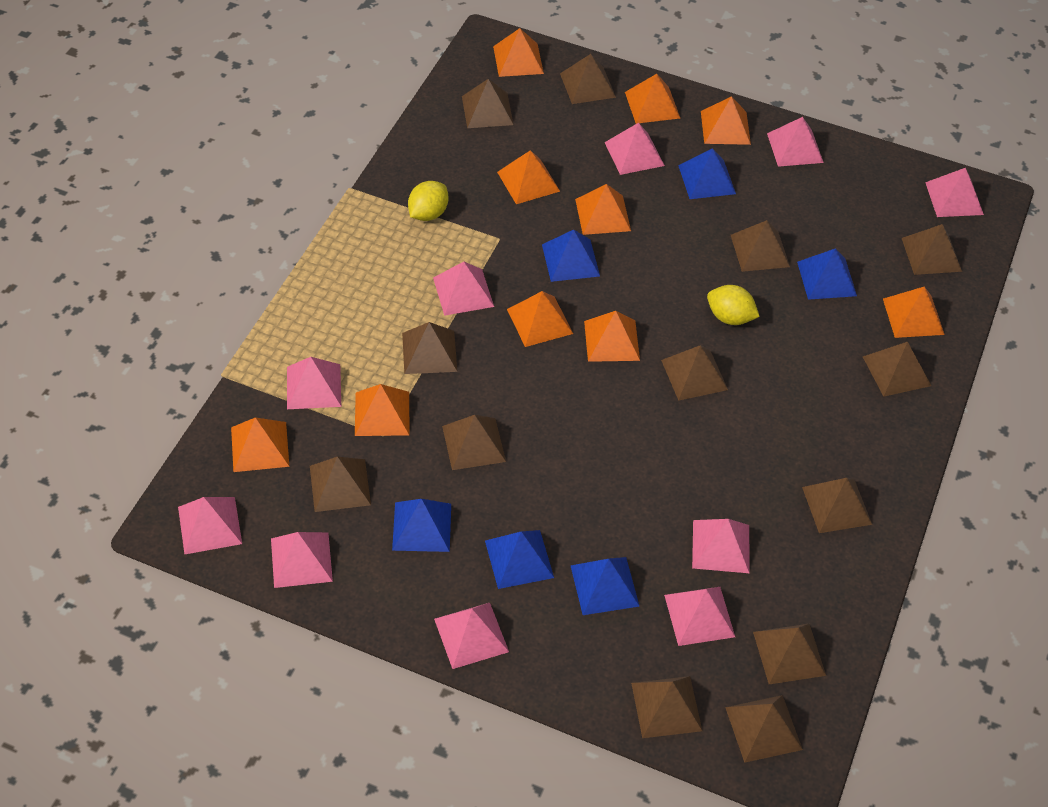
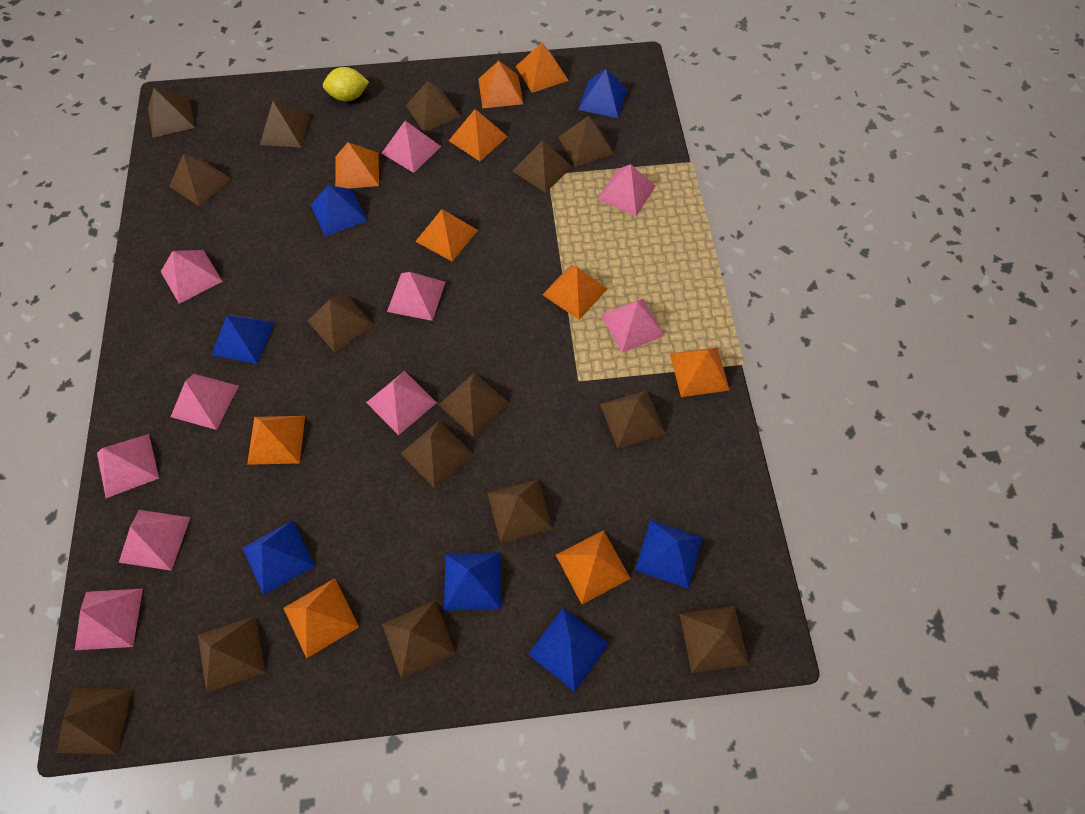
blue pyramid: 6 -> 7
brown pyramid: 13 -> 15
yellow lemon: 2 -> 1

